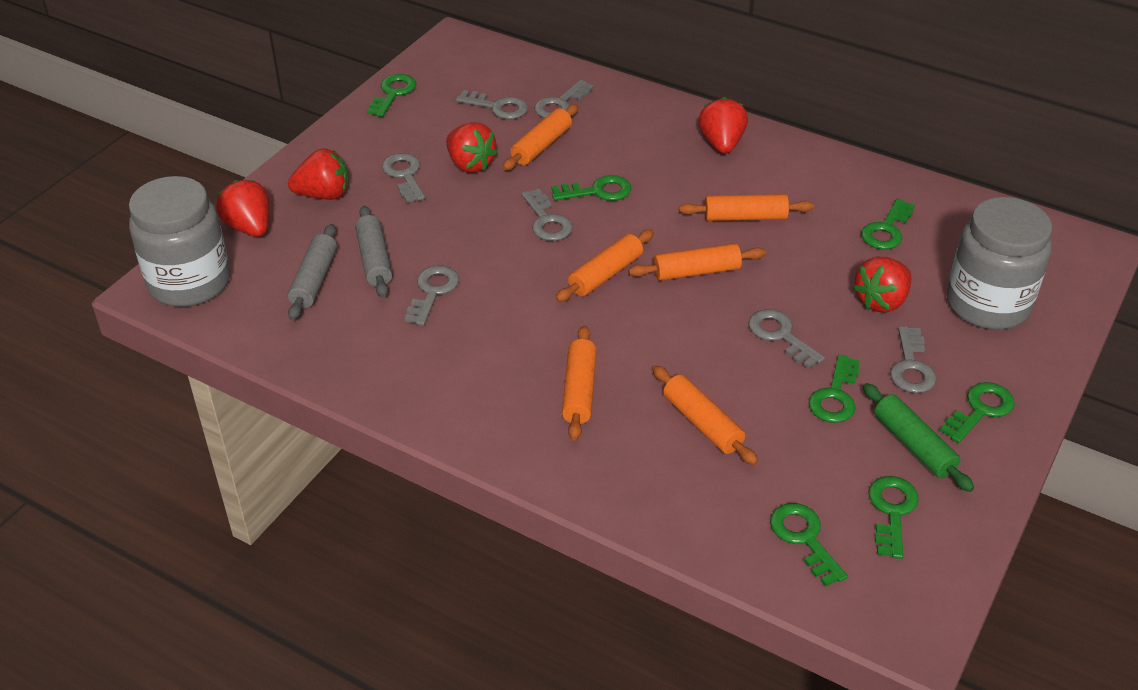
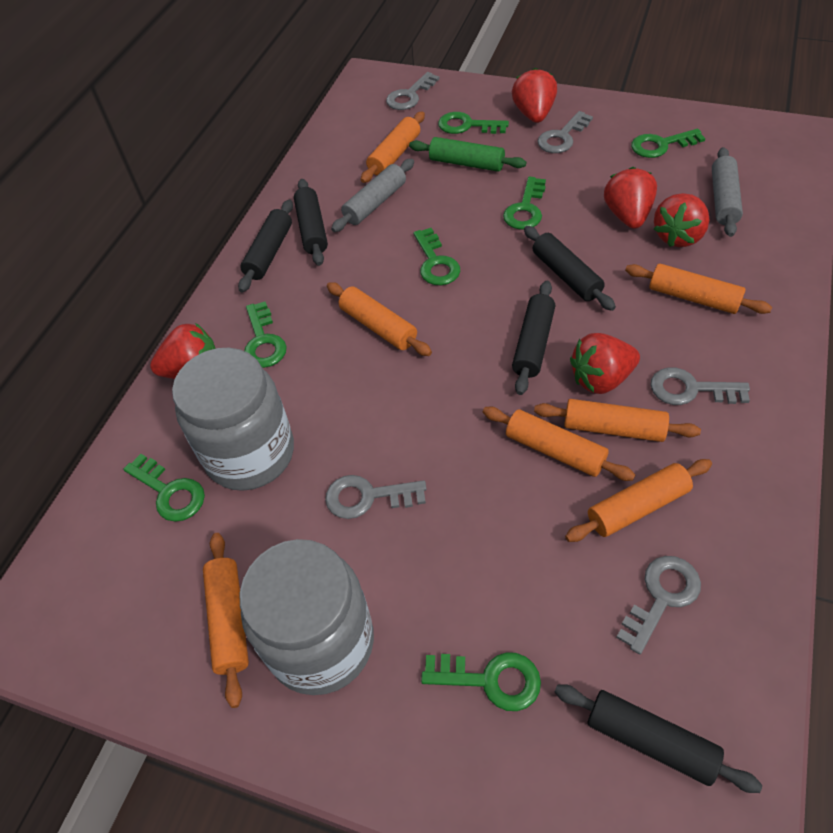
black rolling pin: 0 -> 5
grey key: 7 -> 5
orange rolling pin: 6 -> 7

